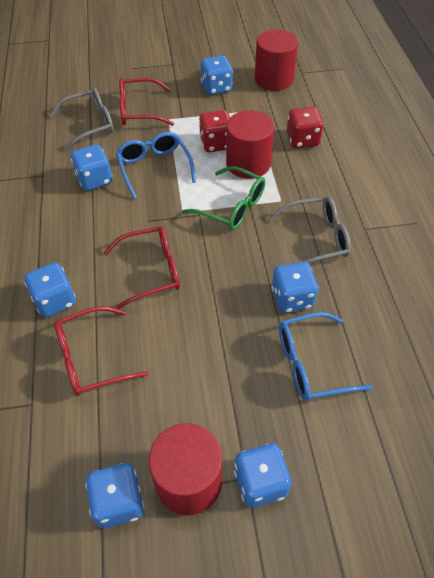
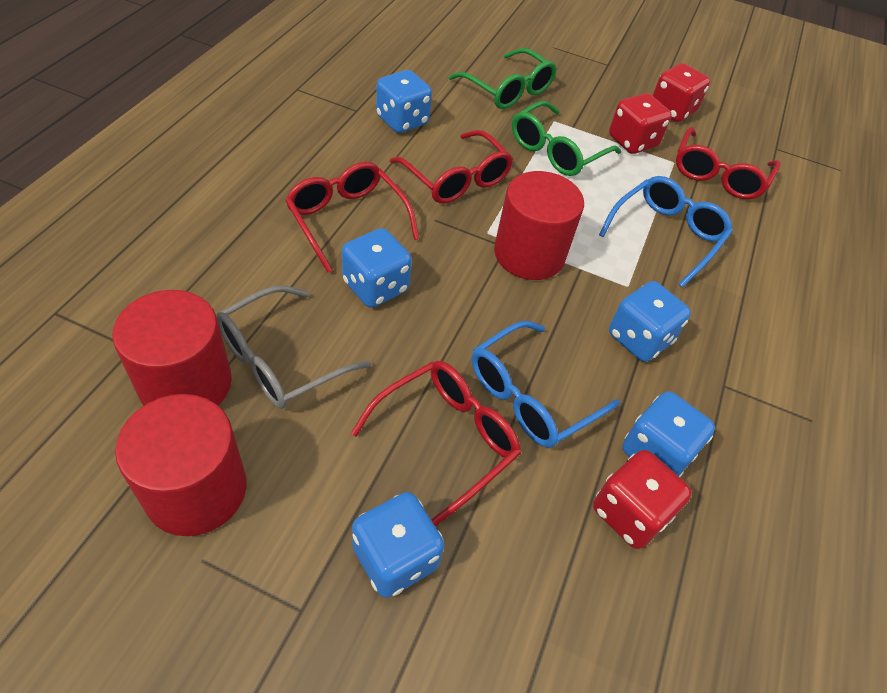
blue dice: 6 -> 5
green glasses: 1 -> 2
grey glasses: 2 -> 1
red dice: 2 -> 3
red glasses: 3 -> 4

